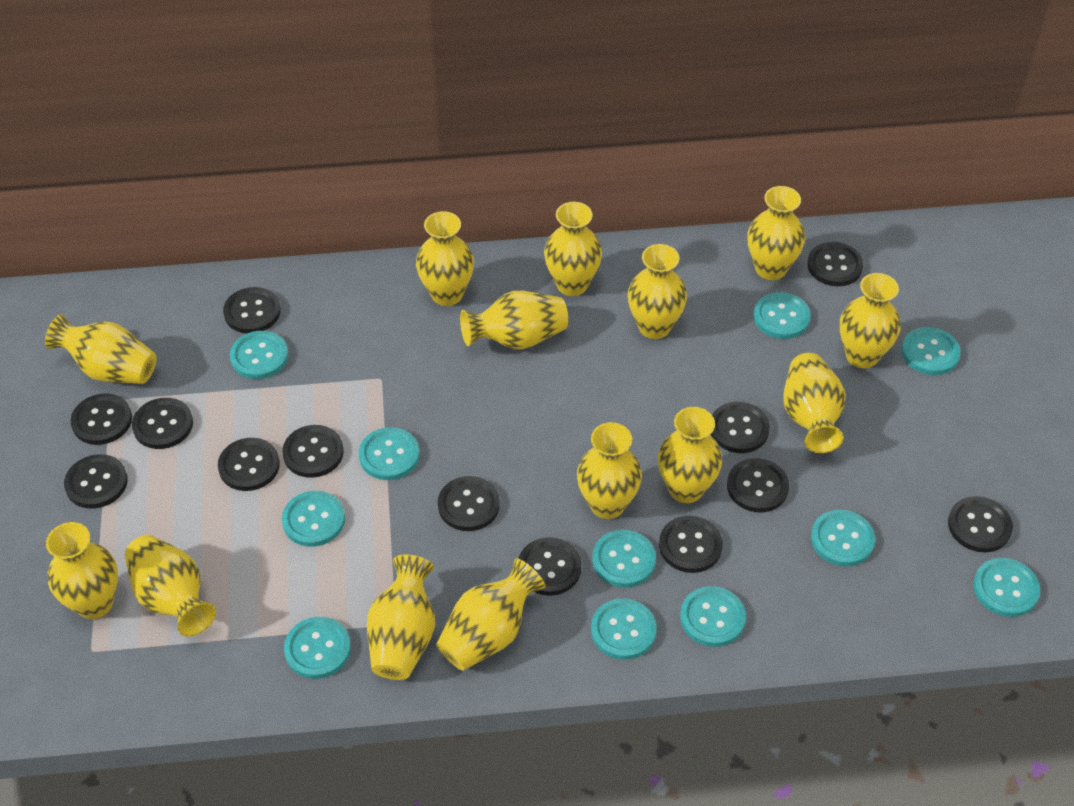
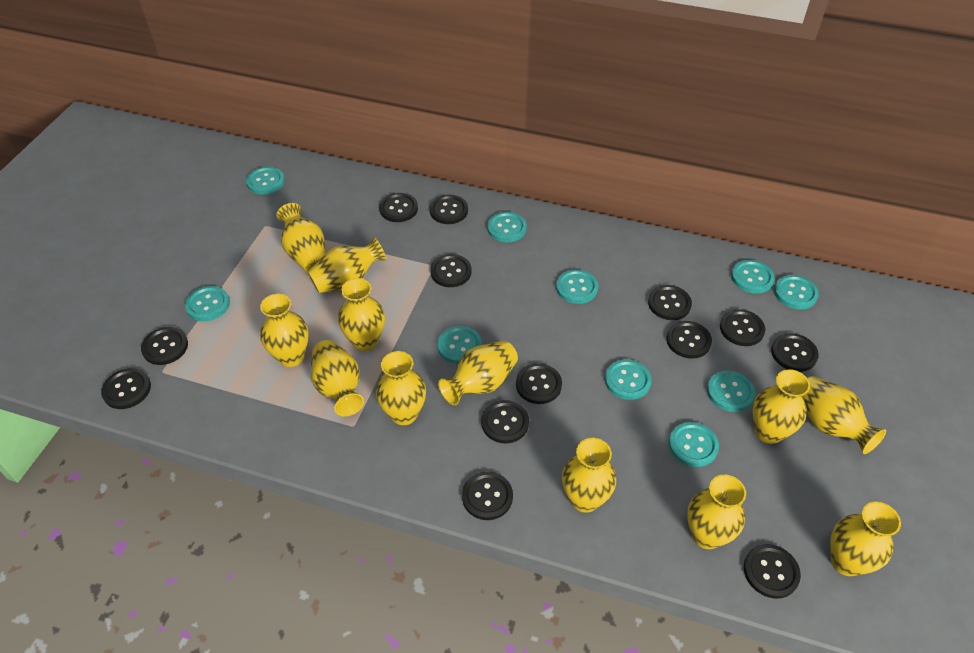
turquoise button: 11 -> 10
yellow vase: 14 -> 12

